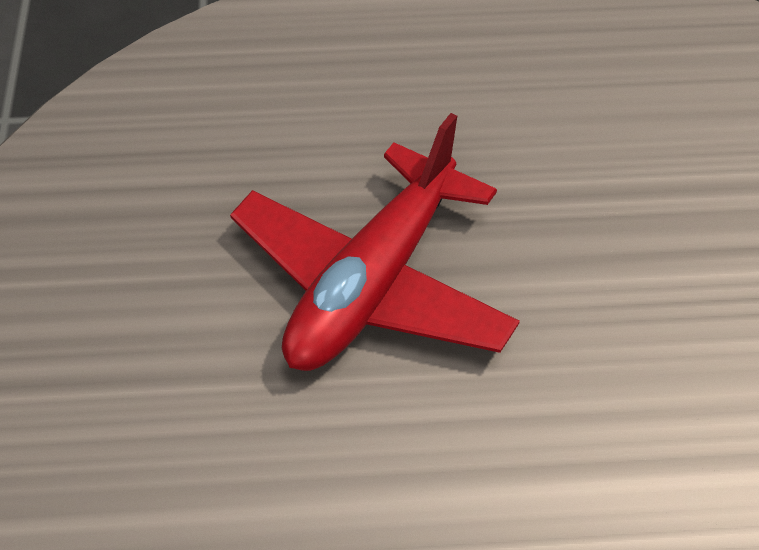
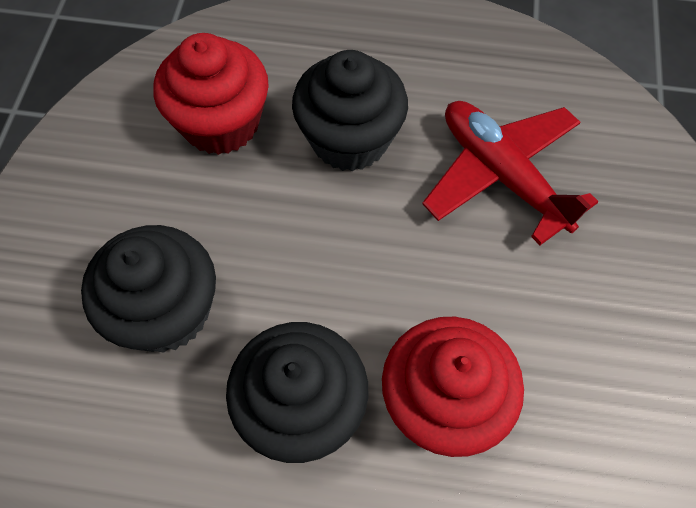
black cupcake: 0 -> 3
red cupcake: 0 -> 2

